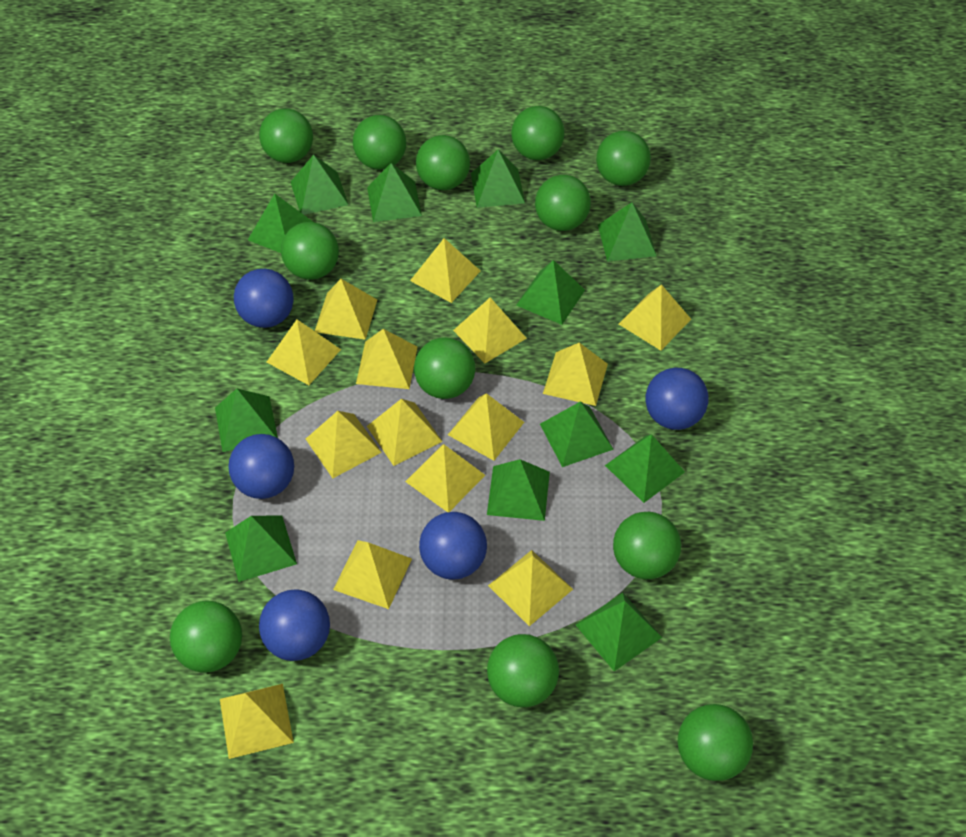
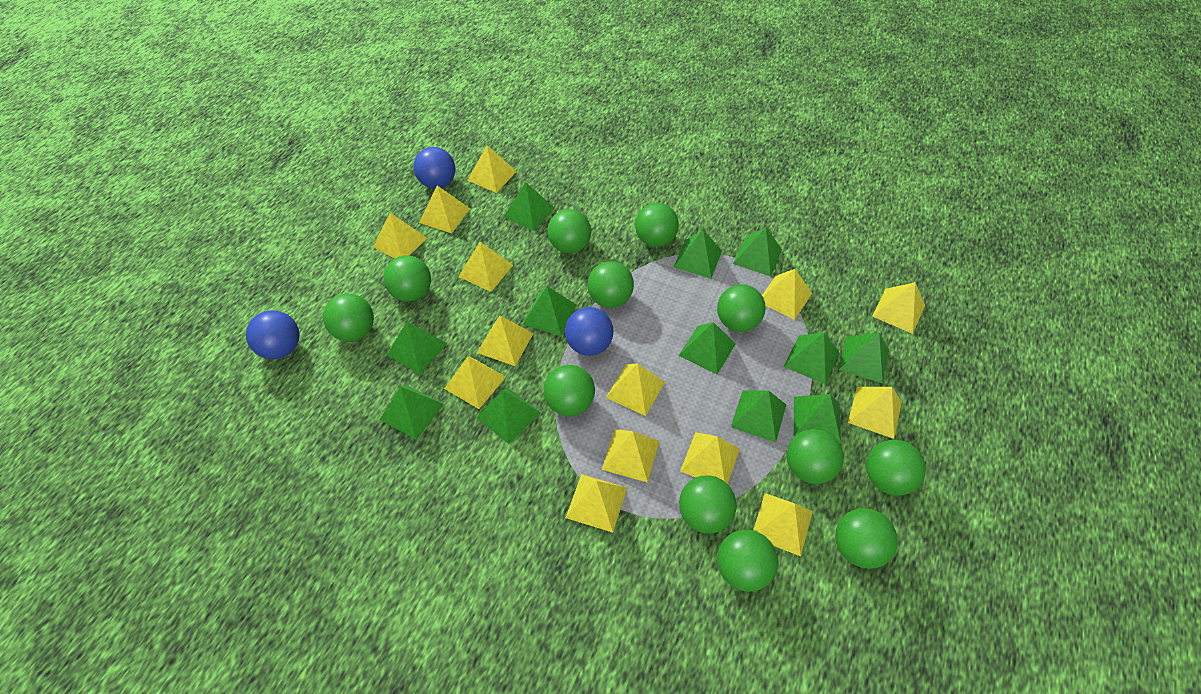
blue ball: 5 -> 3

